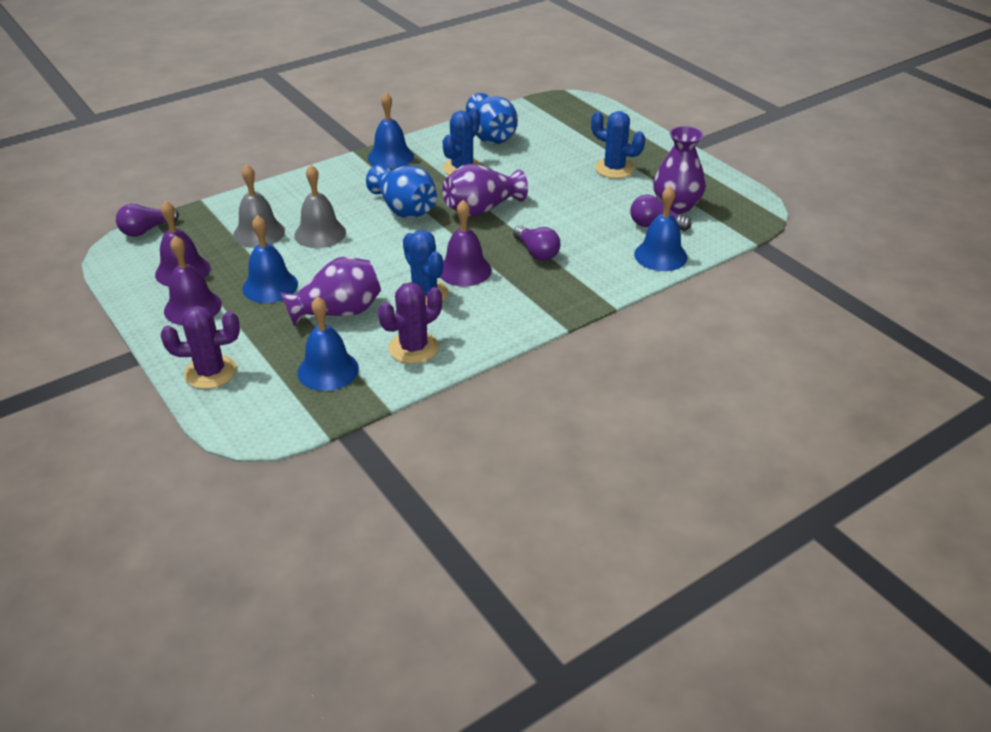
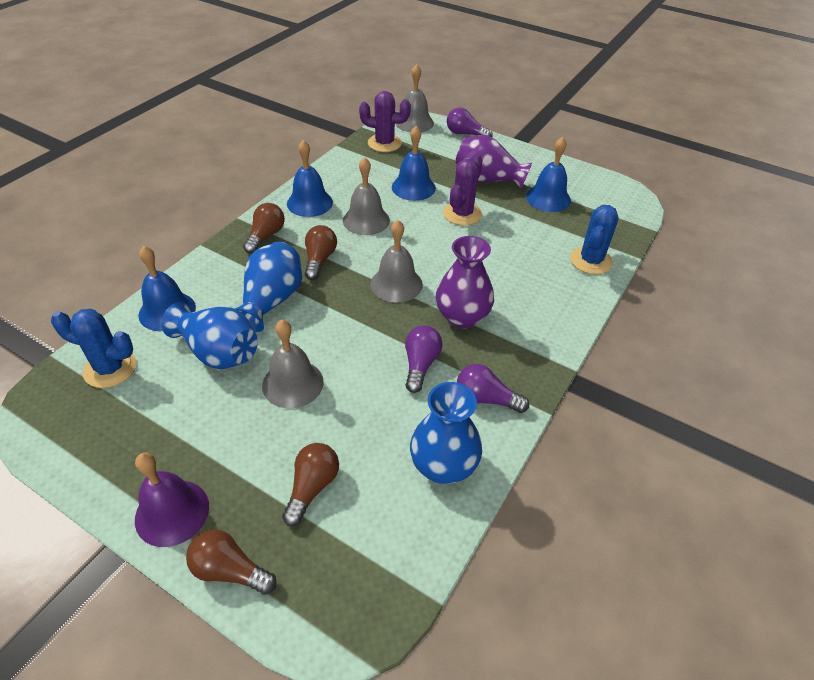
blue cactus: 3 -> 2
blue vase: 2 -> 3
brown light bulb: 0 -> 4
grey bell: 2 -> 4
purple bell: 3 -> 1
purple vase: 3 -> 2

